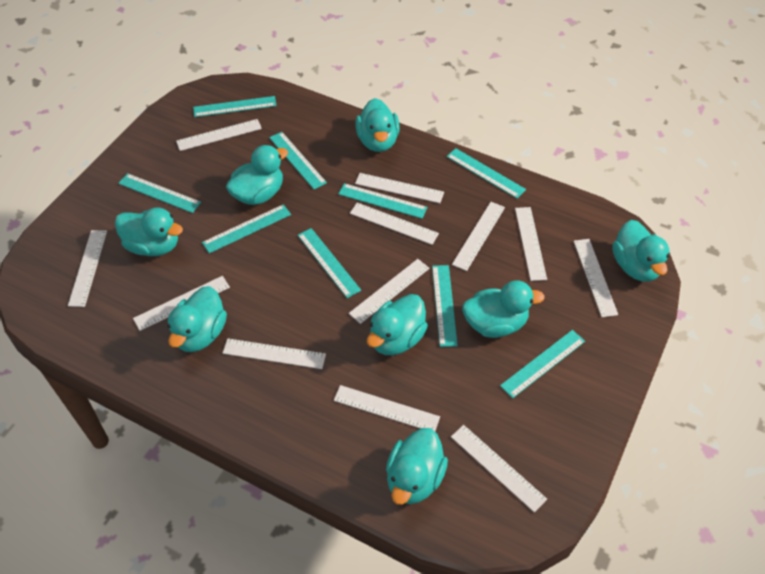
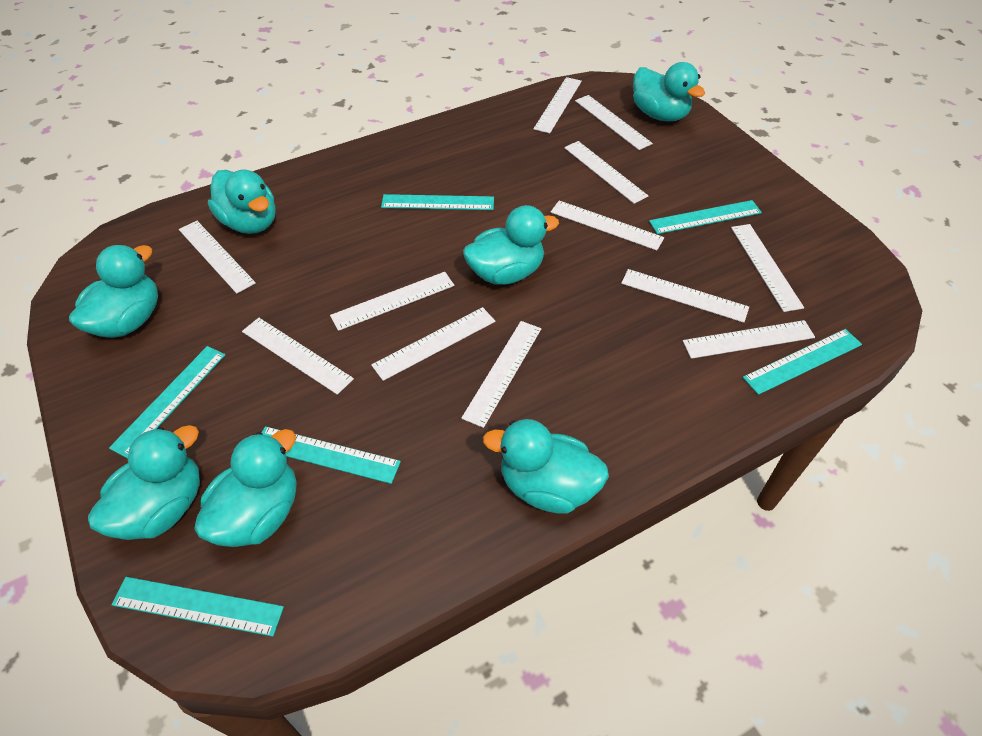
turquoise duck: 8 -> 7
turquoise ruler: 9 -> 6

